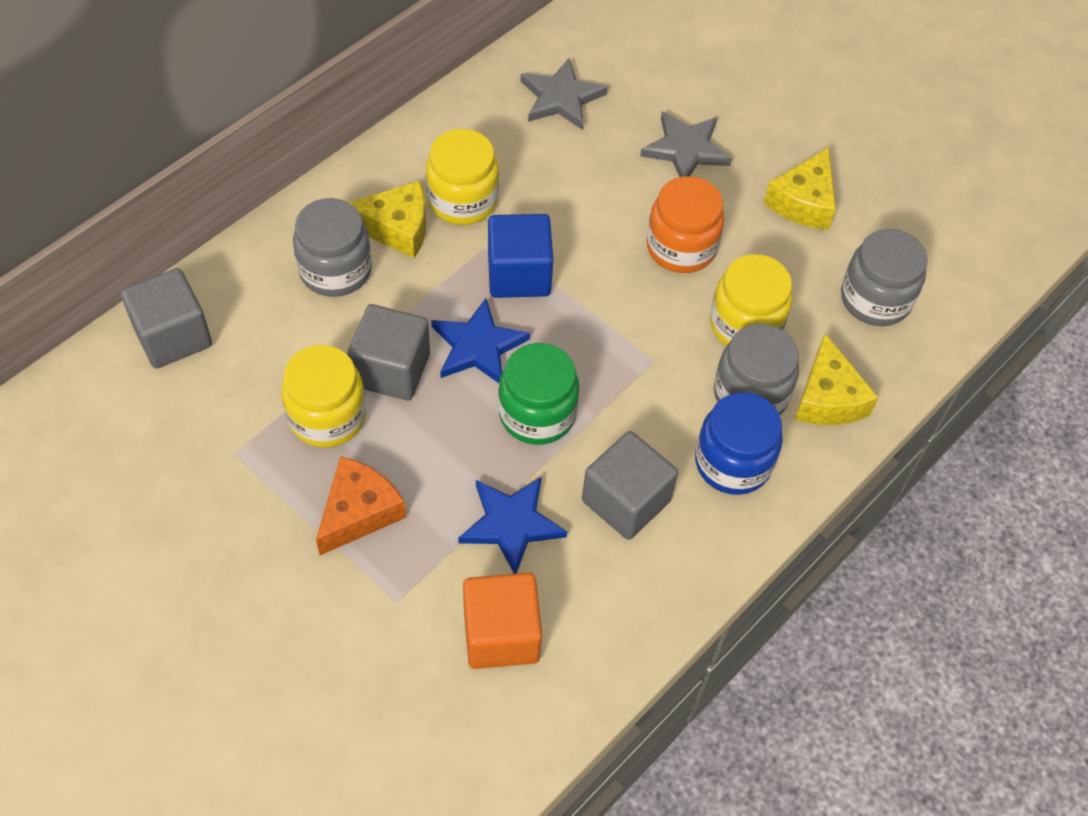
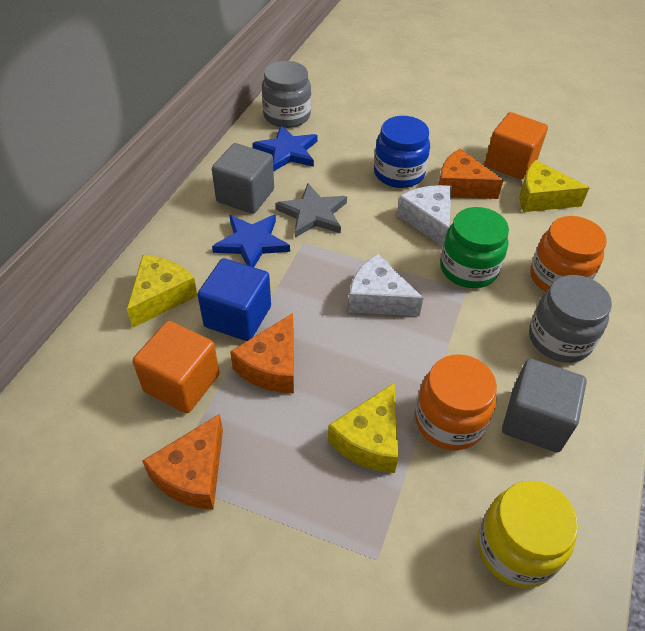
grey cube: 3 -> 2
grey jar: 3 -> 2
grey star: 2 -> 1
orange cheese: 1 -> 3
orange cube: 1 -> 2
orange jar: 1 -> 2
white cheese: 0 -> 2
yellow jar: 3 -> 1

